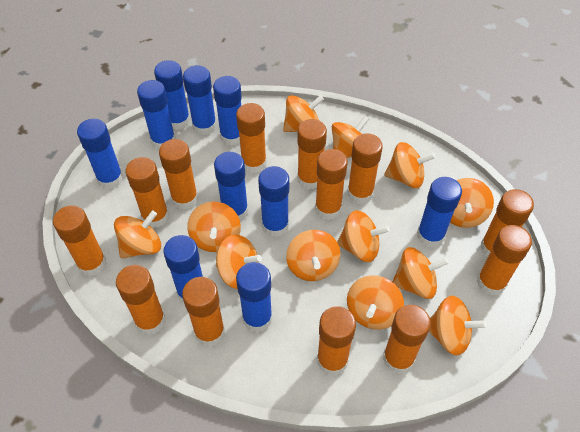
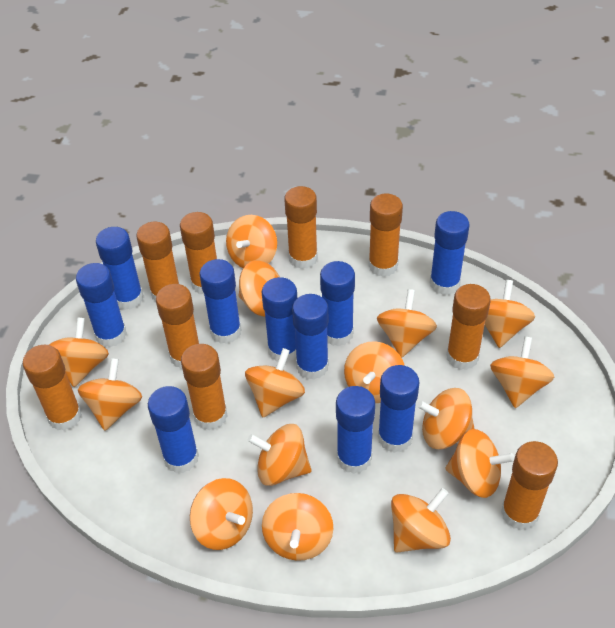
orange glue stick: 13 -> 9
orange spinning top: 12 -> 15

